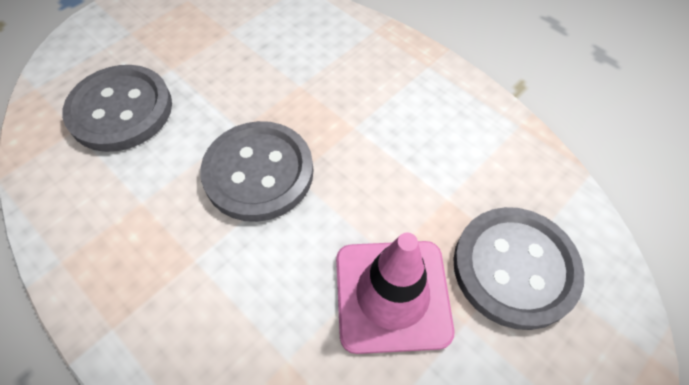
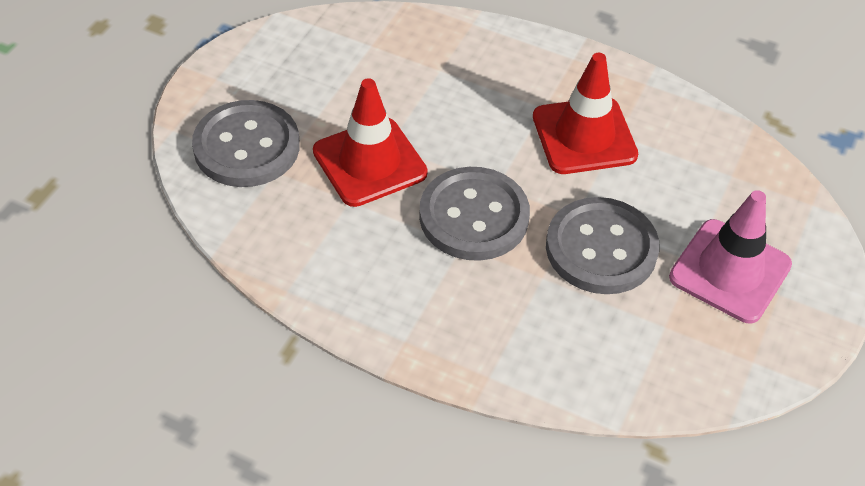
red traffic cone: 0 -> 2

